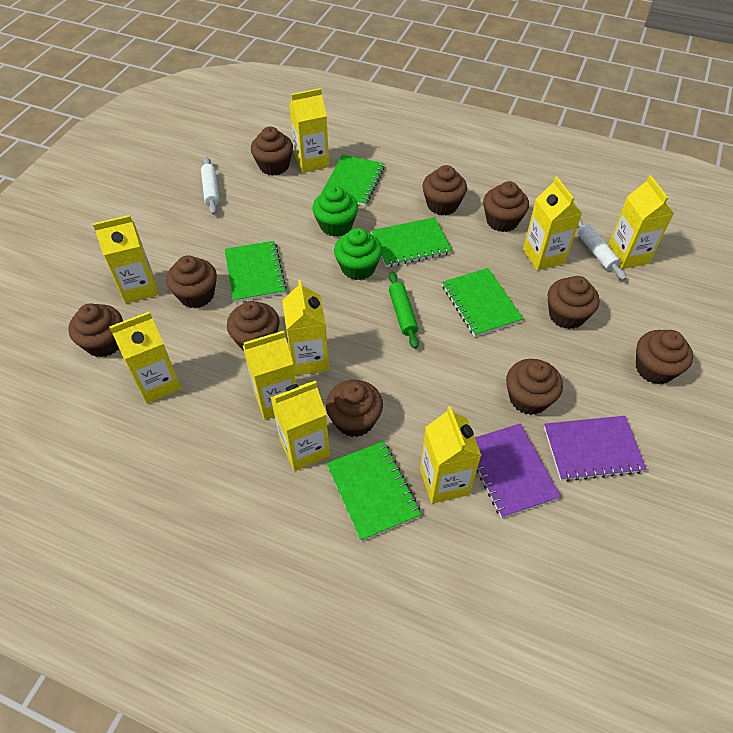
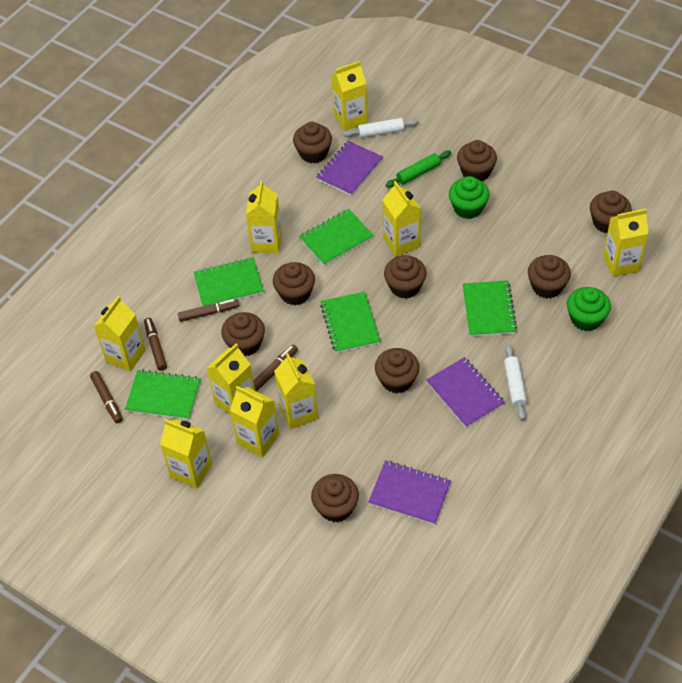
brown cupcake: 10 -> 9
brown marker: 0 -> 4
purple notebook: 2 -> 3

